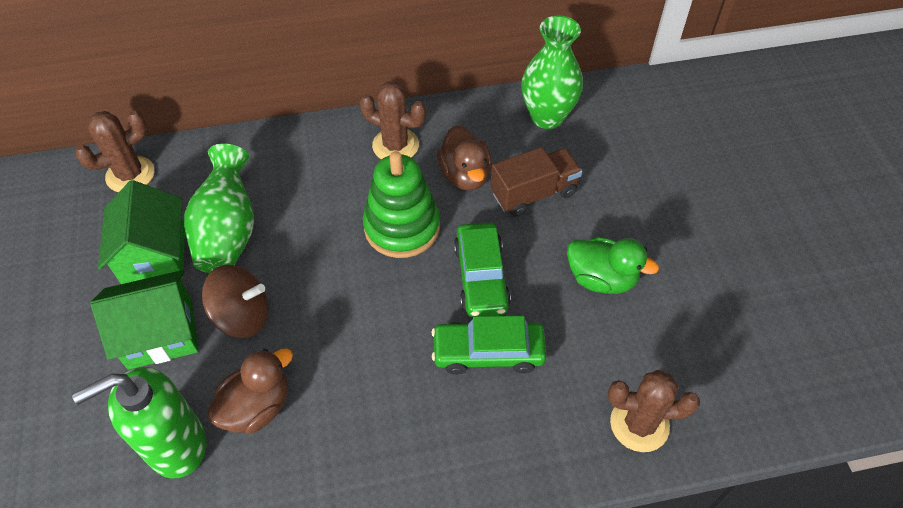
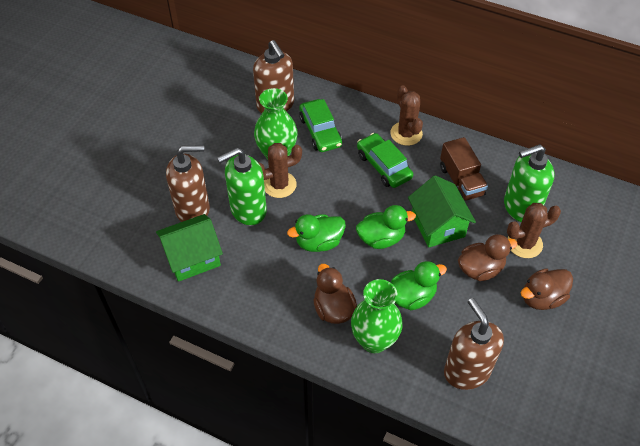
brown duck: 2 -> 3
brown soap dispenser: 0 -> 3
brown spinning top: 1 -> 0
green duck: 1 -> 3
green soap dispenser: 1 -> 2
green stacking toy: 1 -> 0

